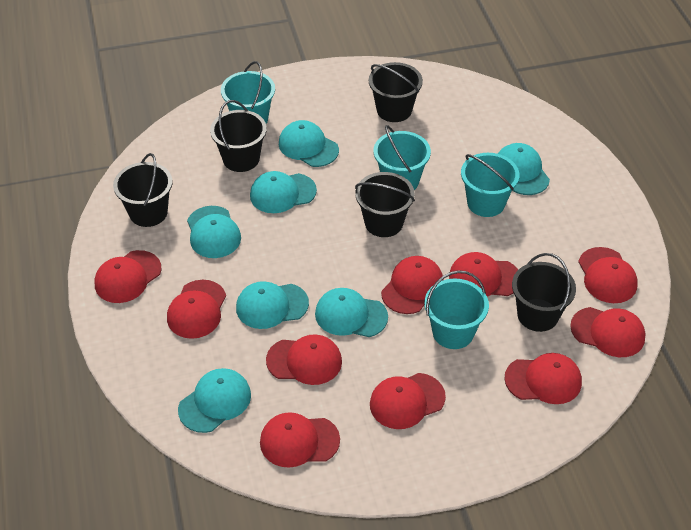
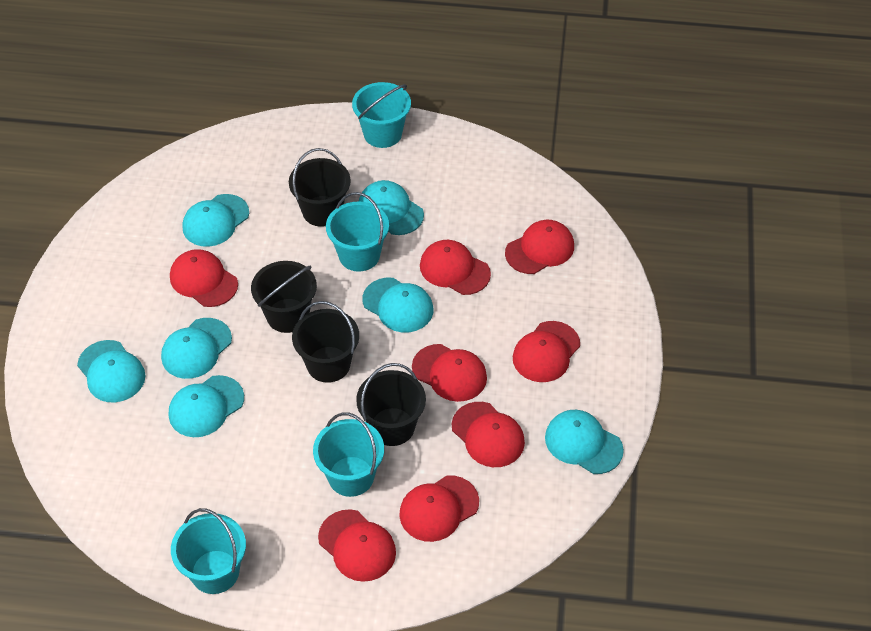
black bucket: 5 -> 4
red cap: 10 -> 8

